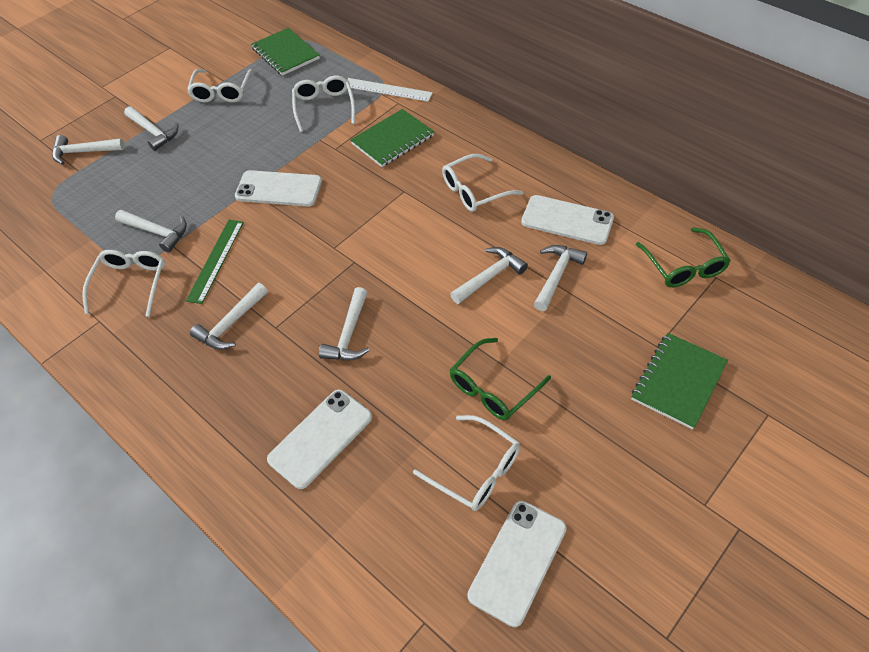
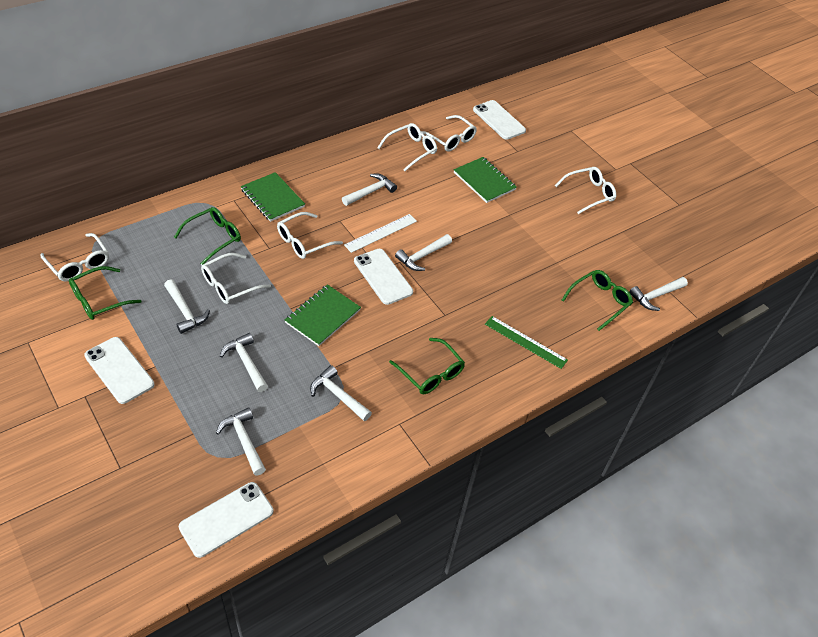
green glasses: 2 -> 4
white glasses: 5 -> 6

